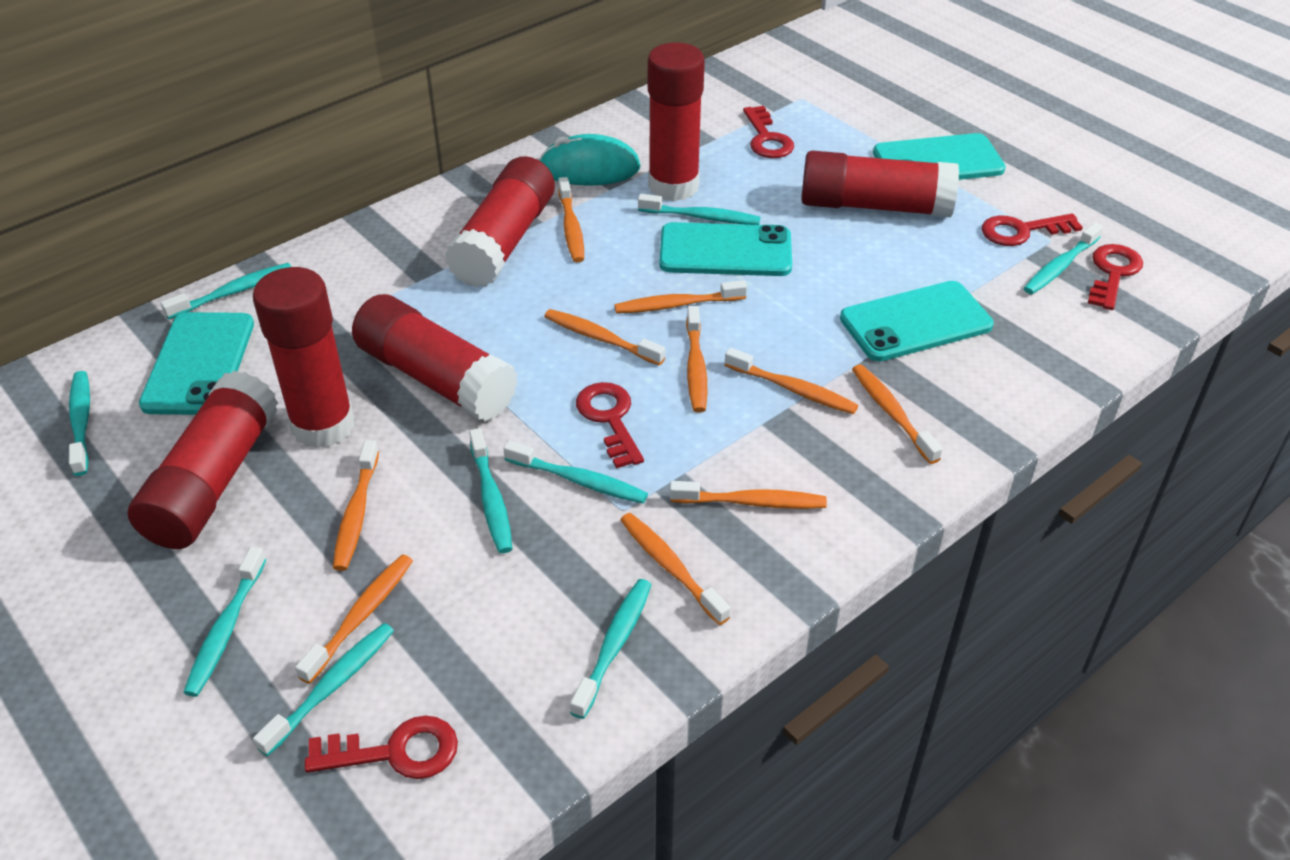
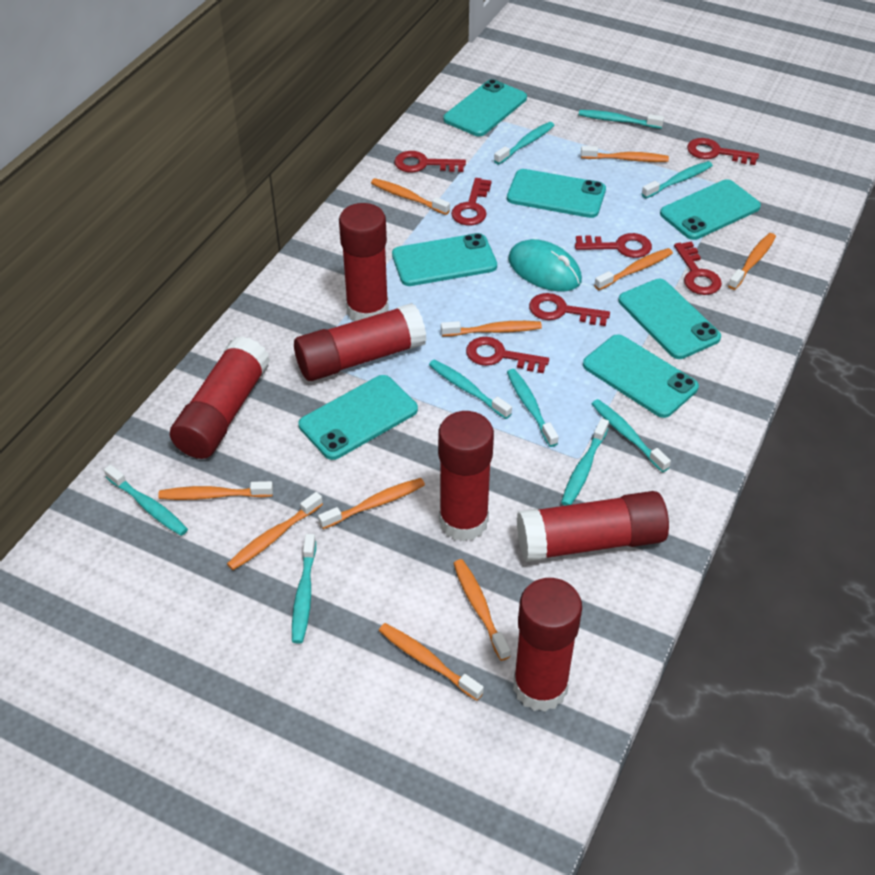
red key: 5 -> 7
turquoise phone: 4 -> 7

